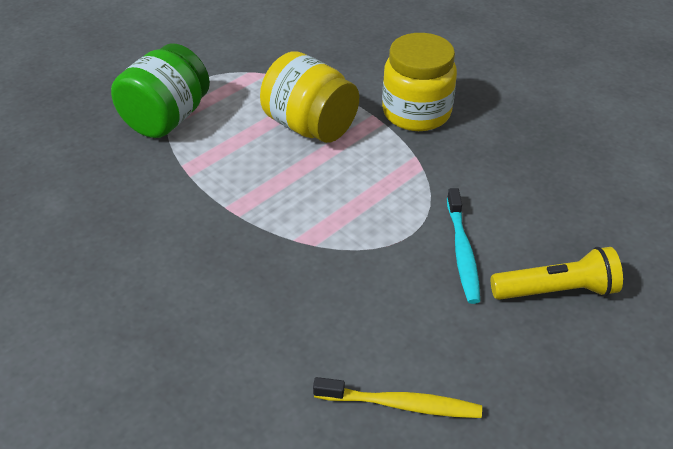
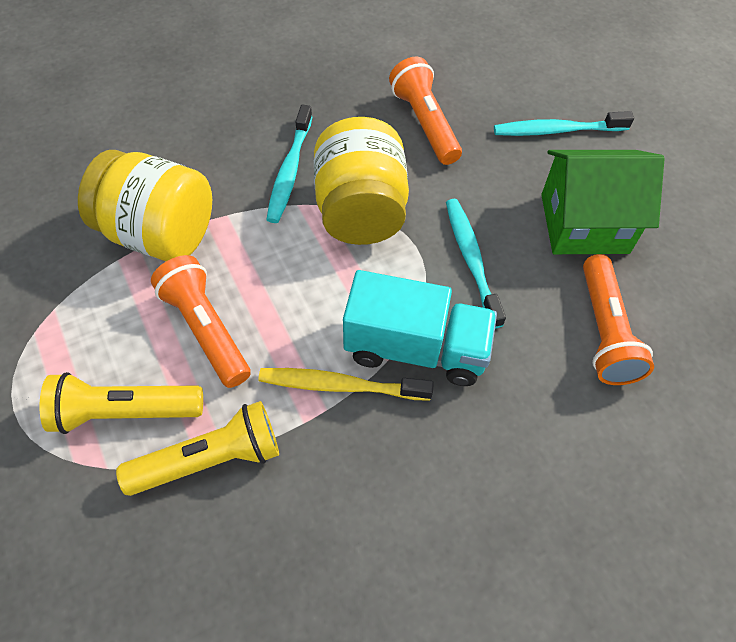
green house: 0 -> 1
green jar: 1 -> 0
orange flashlight: 0 -> 3
turquoise toothbrush: 1 -> 3
turquoise truck: 0 -> 1
yellow flashlight: 1 -> 2

